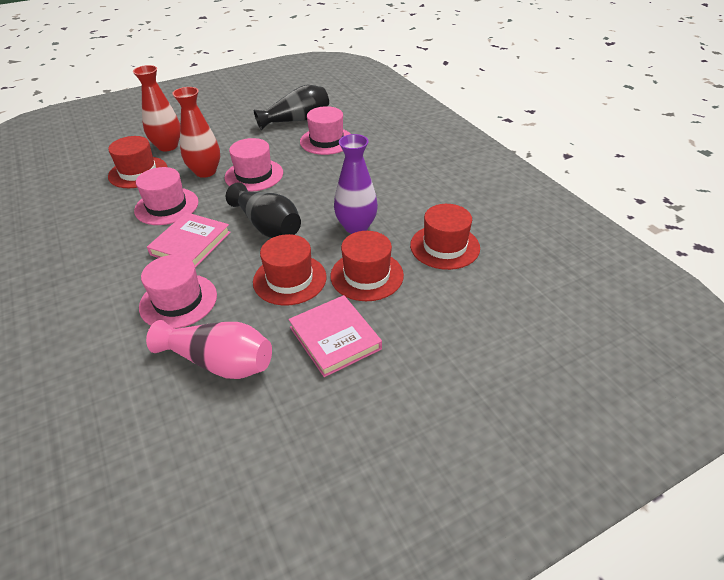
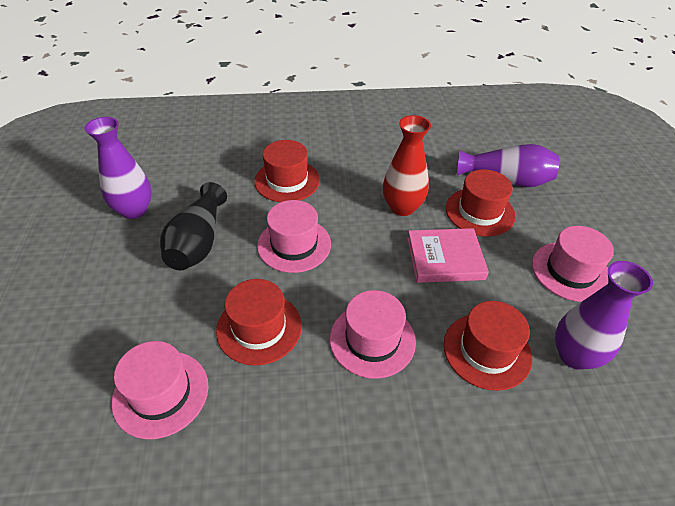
black vase: 2 -> 1
pink book: 2 -> 1
pink vase: 1 -> 0
purple vase: 1 -> 3
red vase: 2 -> 1

